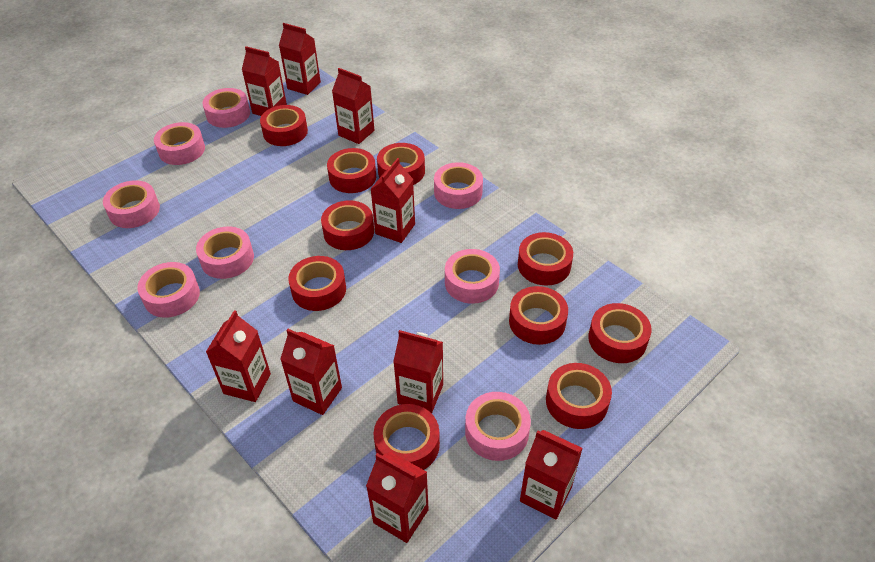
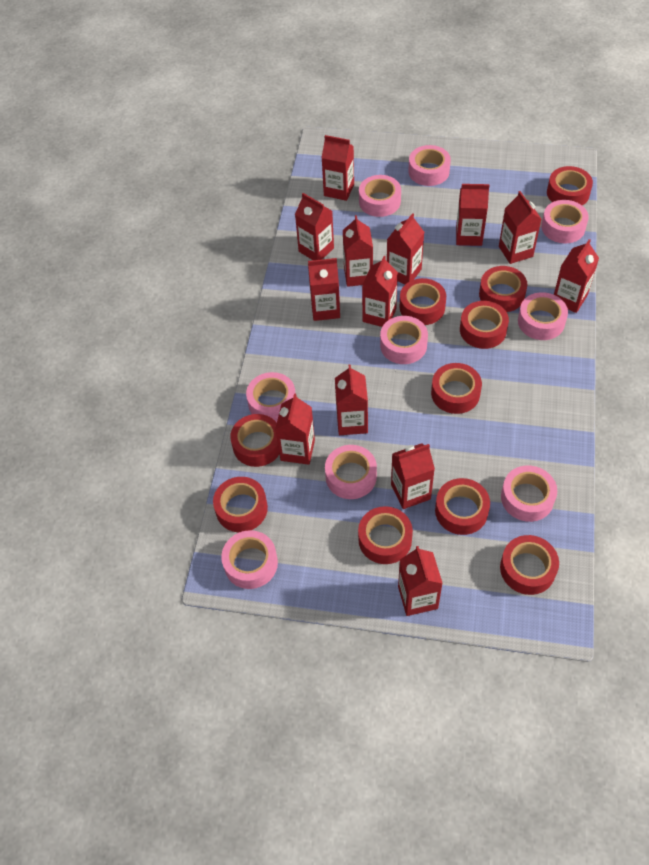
pink tape: 8 -> 9
red carton: 9 -> 13

